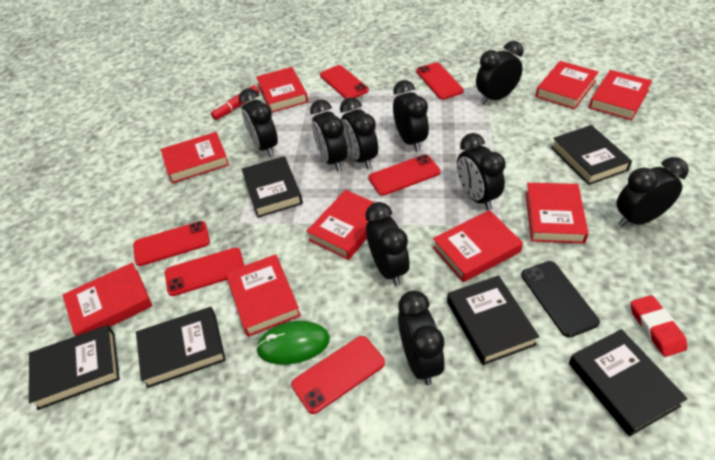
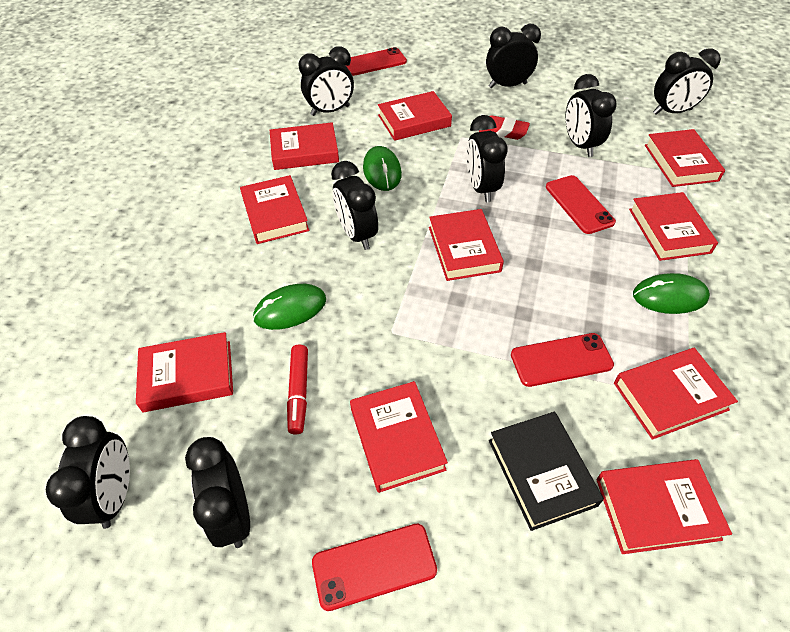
black book: 6 -> 1
black clock: 9 -> 8
black phone: 1 -> 0
green mouse: 1 -> 3
red book: 9 -> 10
red phone: 6 -> 4

